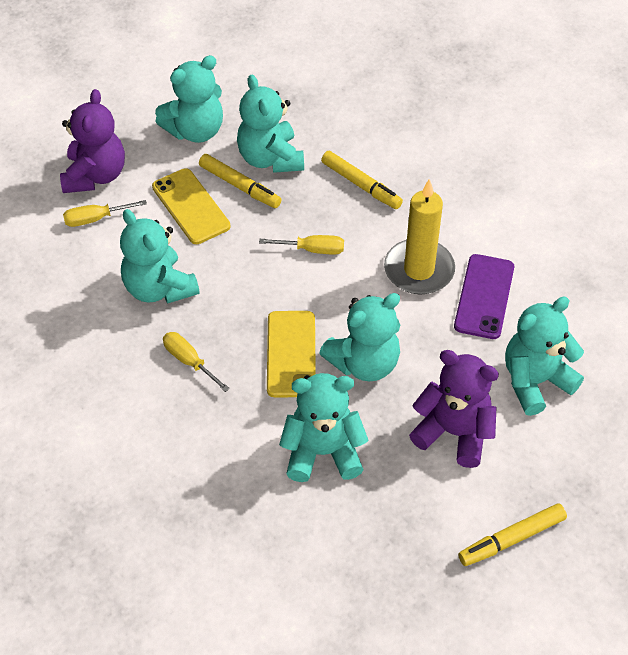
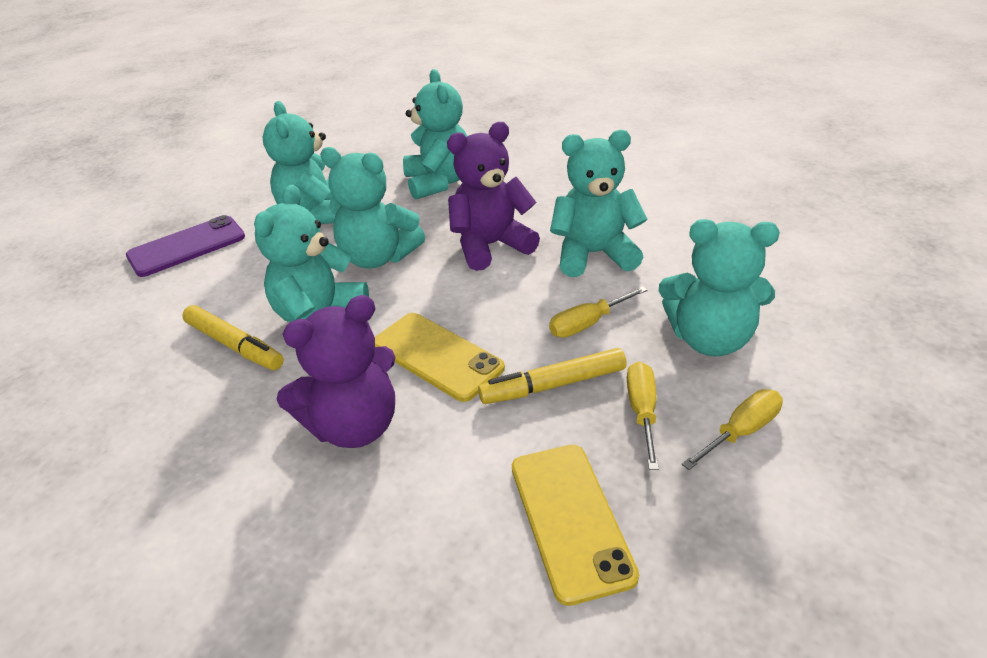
yellow candle: 1 -> 0
yellow marker: 3 -> 2

